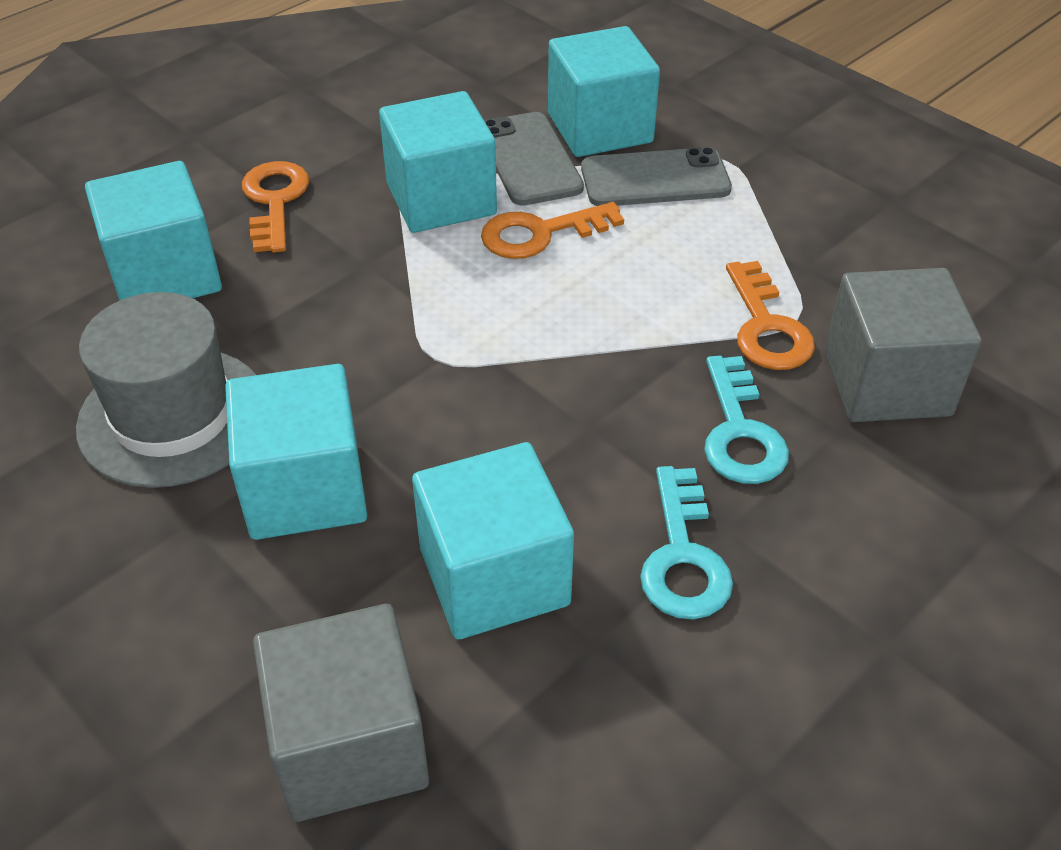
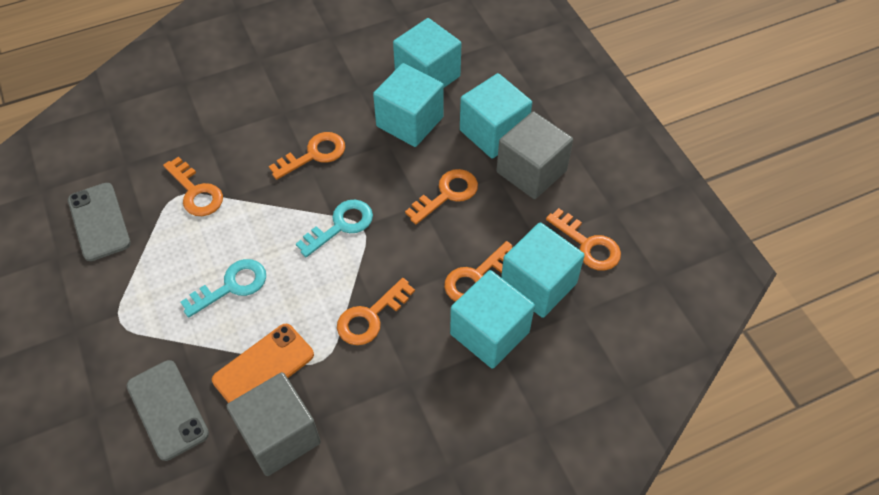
grey hat: 1 -> 0
orange key: 3 -> 6
orange phone: 0 -> 1

